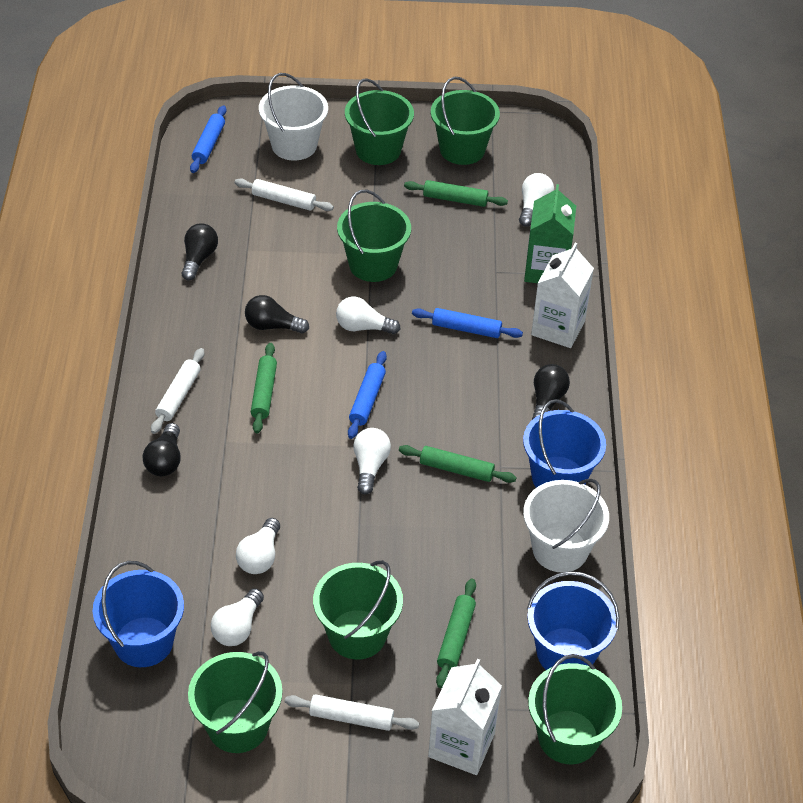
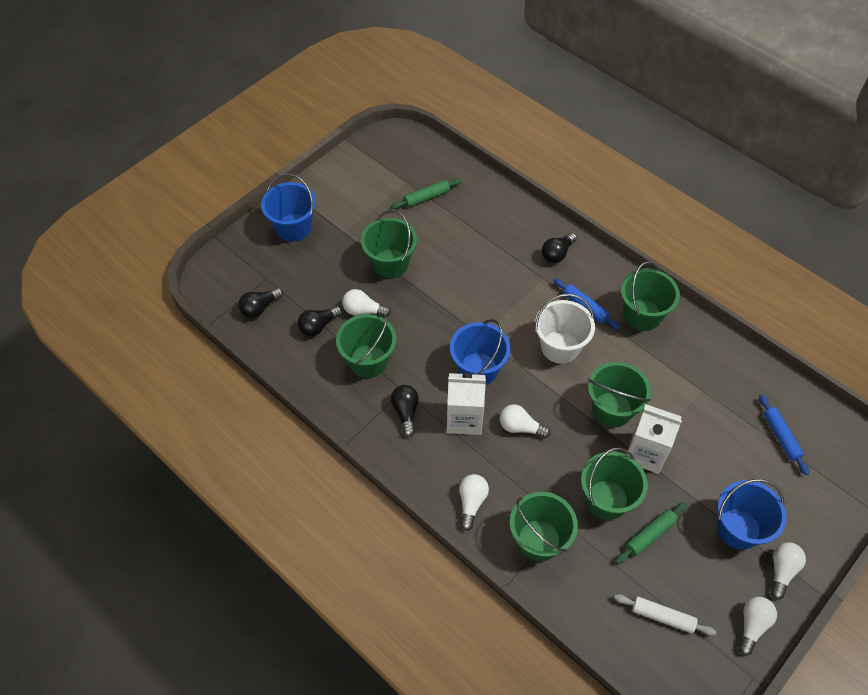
blue rolling pin: 3 -> 2
green carton: 1 -> 0
green rolling pin: 4 -> 2
white bucket: 2 -> 1
white rolling pin: 3 -> 1

